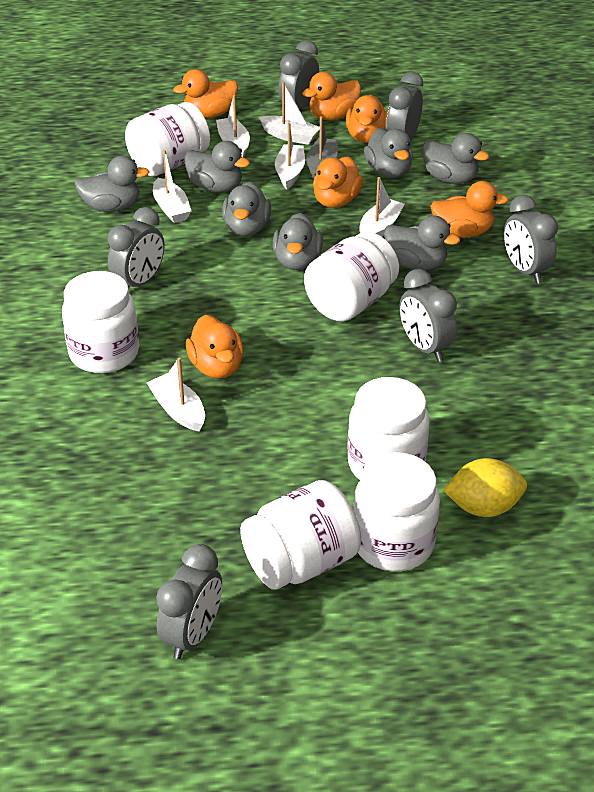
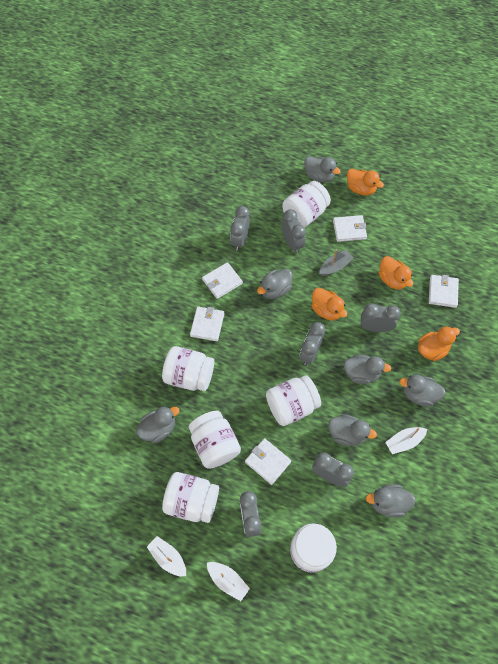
orange duck: 6 -> 4
white boat: 6 -> 3
white wallet: 0 -> 5
yellow lemon: 1 -> 0

